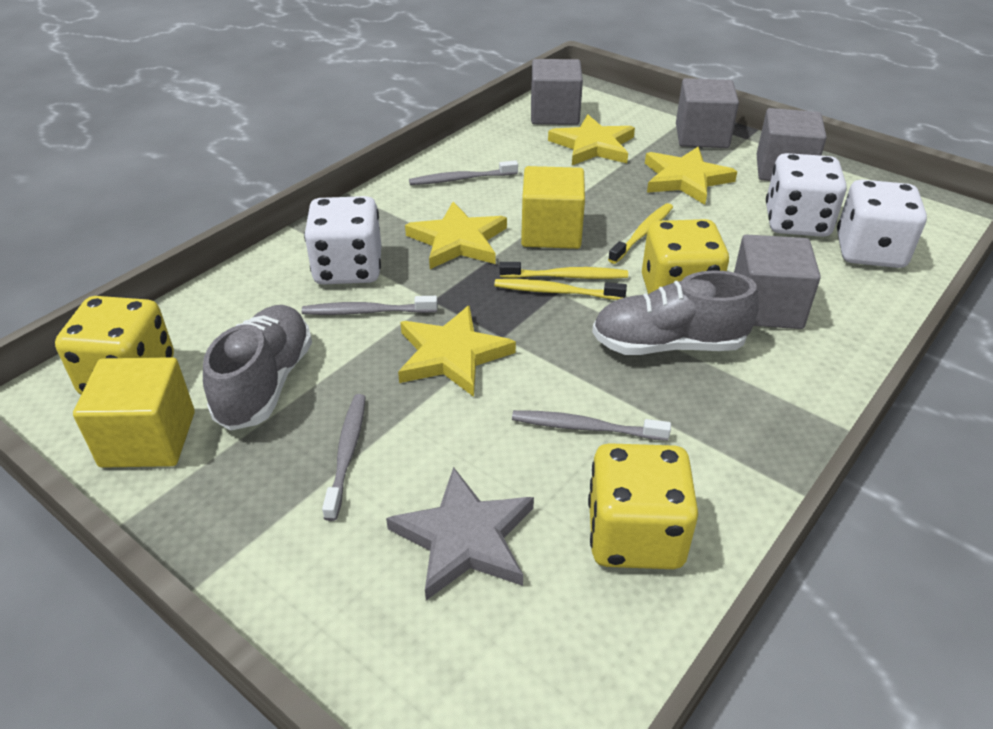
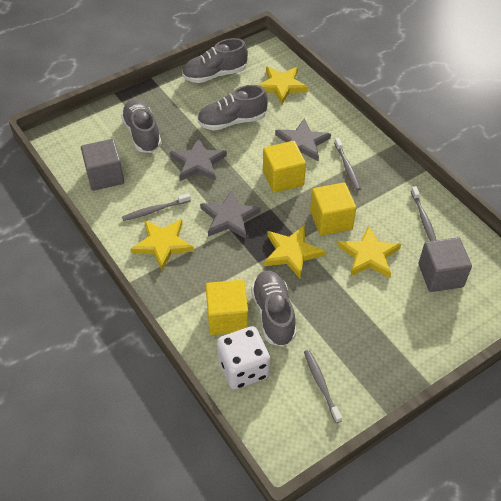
grey cube: 4 -> 2
grey shoe: 2 -> 4
grey star: 1 -> 3
white dice: 3 -> 1
yellow cube: 2 -> 3
yellow dice: 3 -> 0
yellow toothbrush: 3 -> 0

